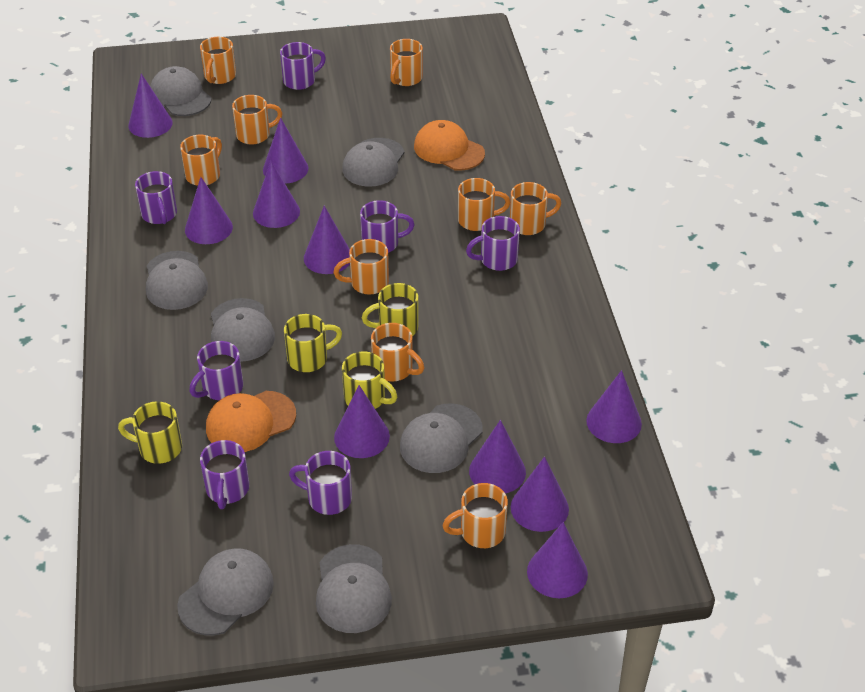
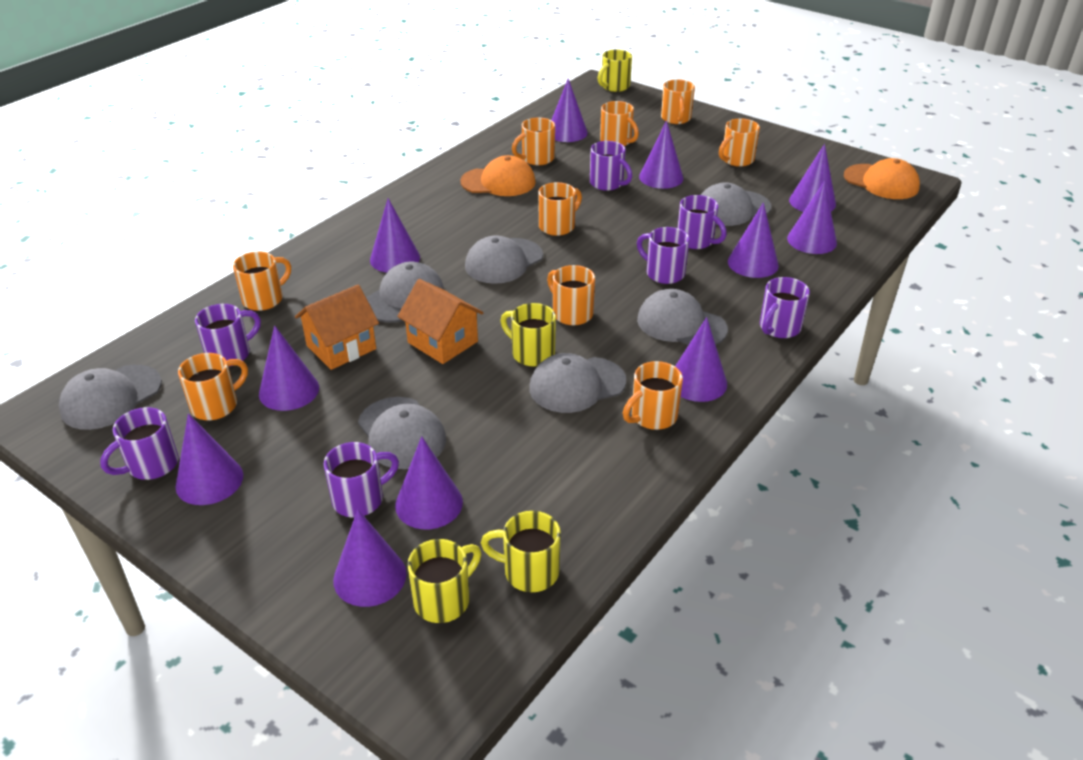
orange house: 0 -> 2
purple cone: 10 -> 11

